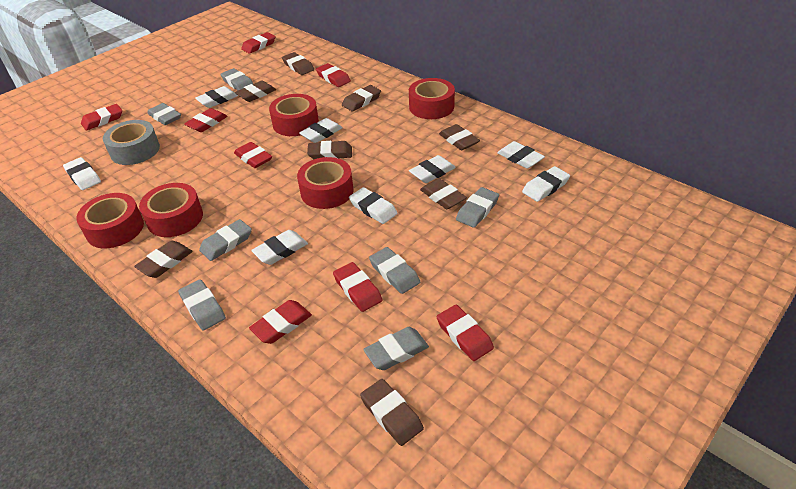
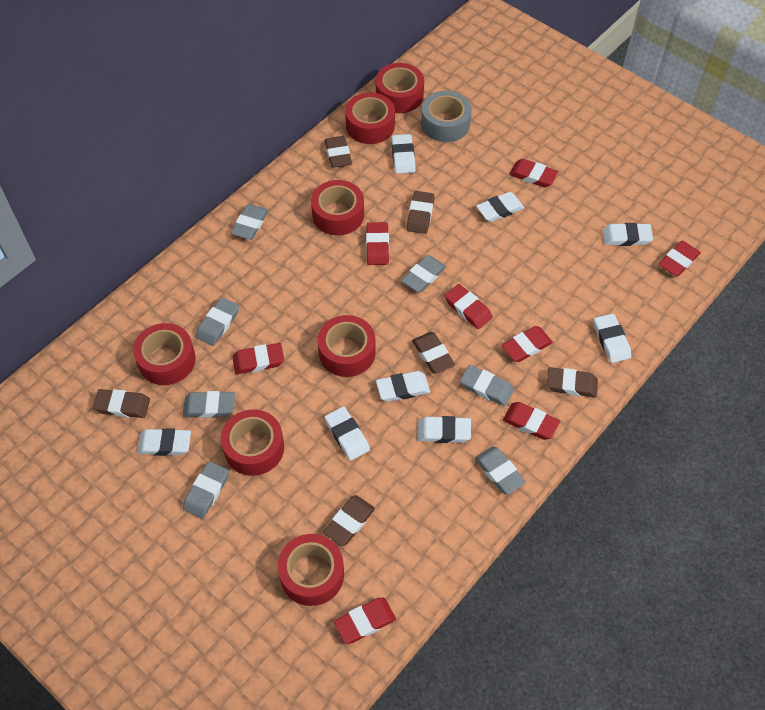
brown eraser: 8 -> 6
red tape: 5 -> 7

